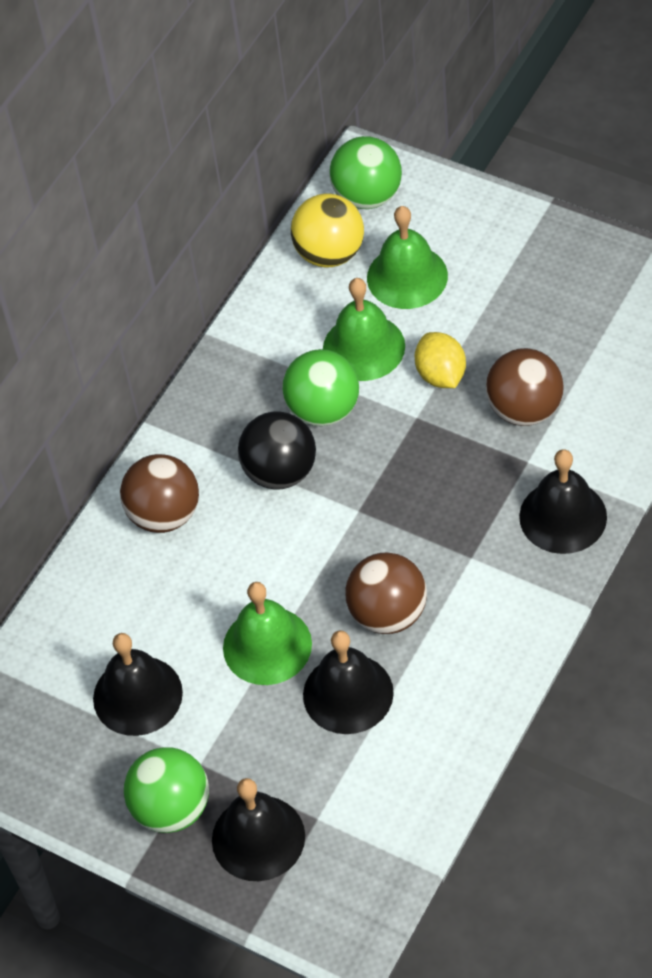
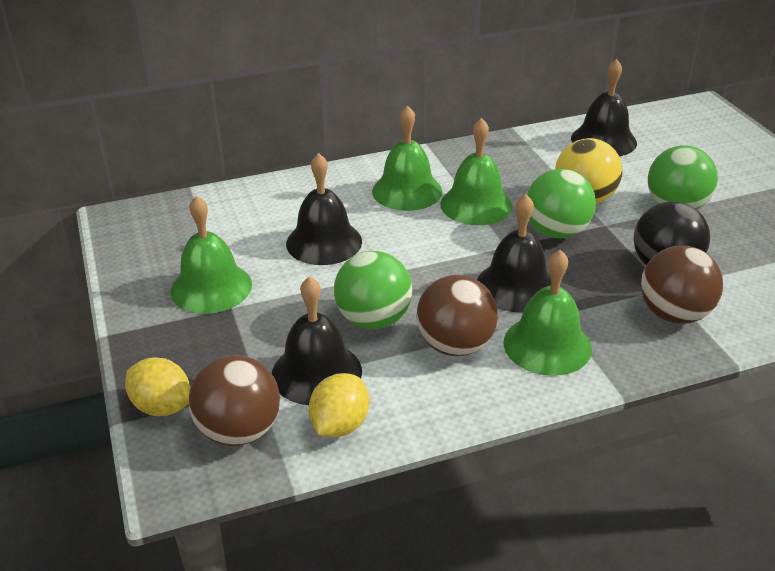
green bell: 3 -> 4
yellow lemon: 1 -> 2

